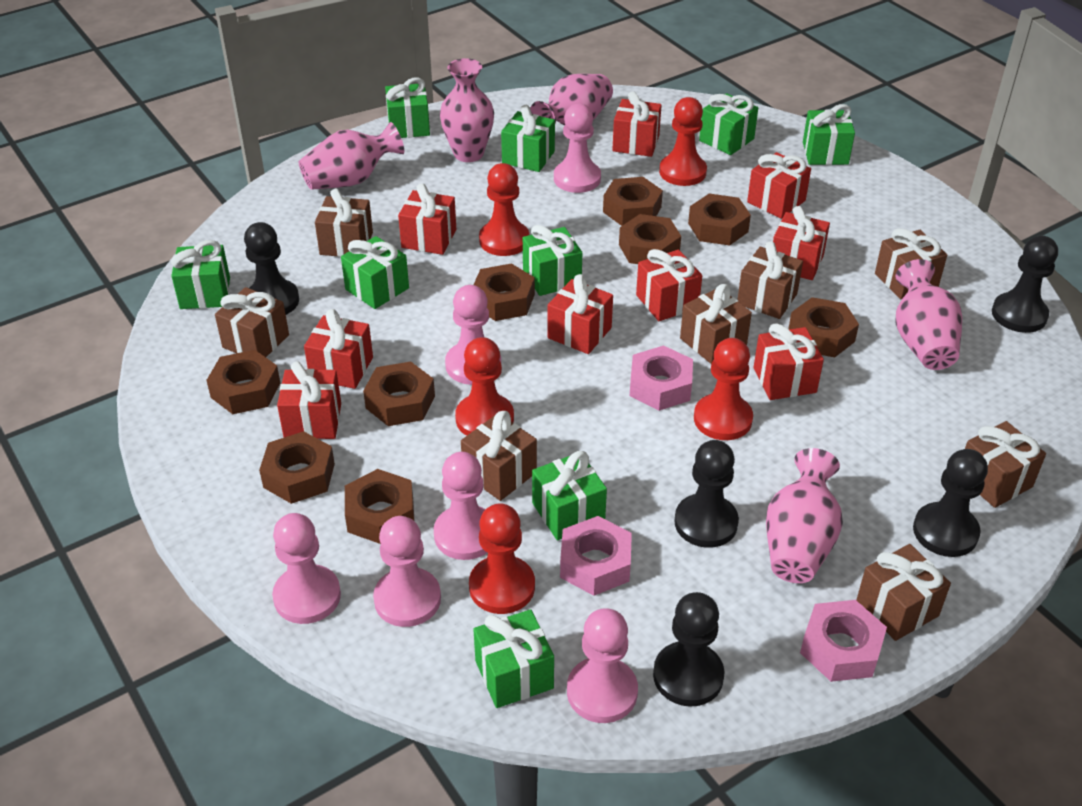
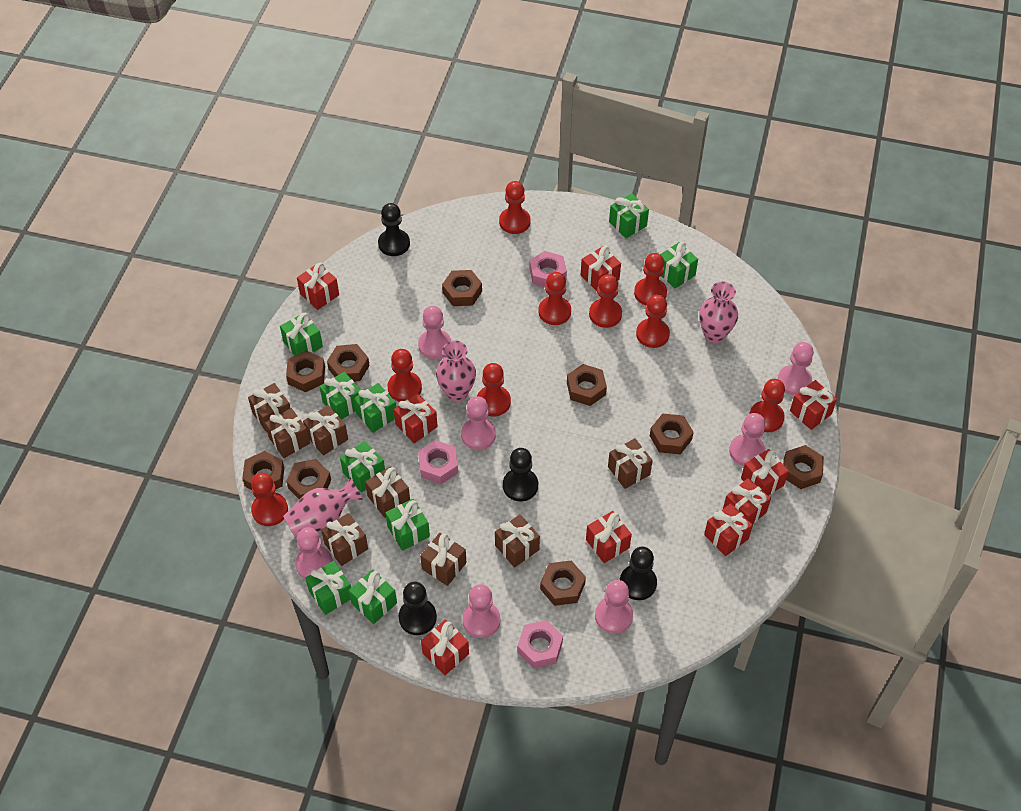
black pawn: 5 -> 4
pink pawn: 6 -> 7
pink vase: 5 -> 3
red pawn: 5 -> 9

